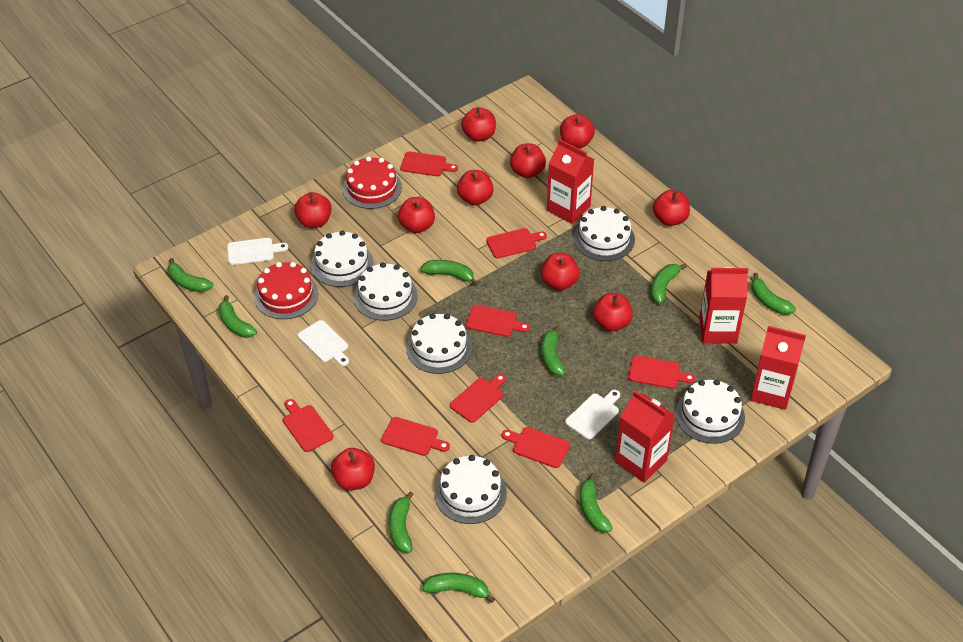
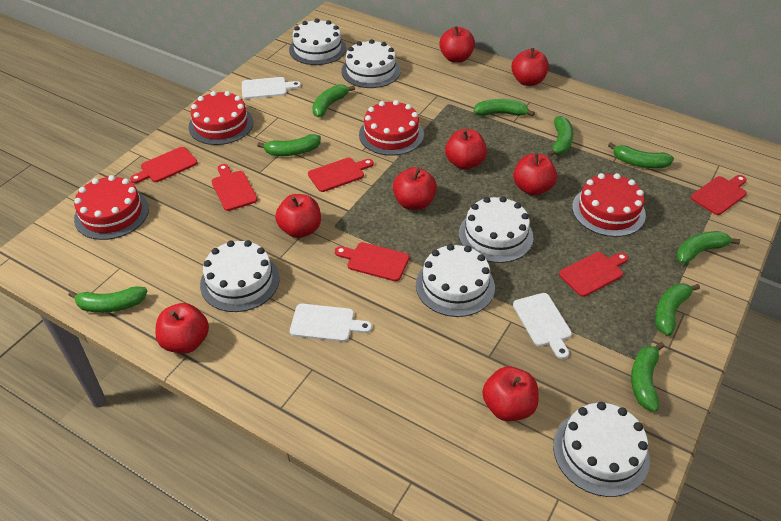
red apple: 10 -> 8
red cake: 2 -> 4
red carton: 4 -> 0
red cutting board: 8 -> 6

